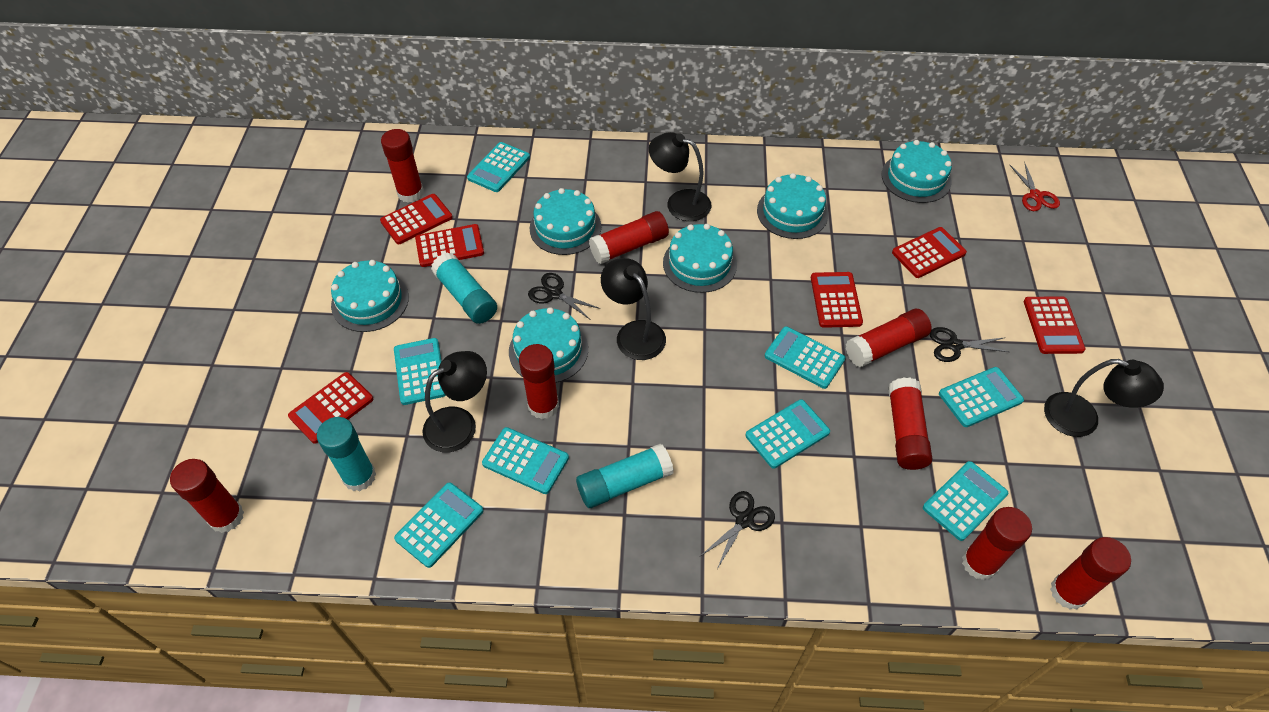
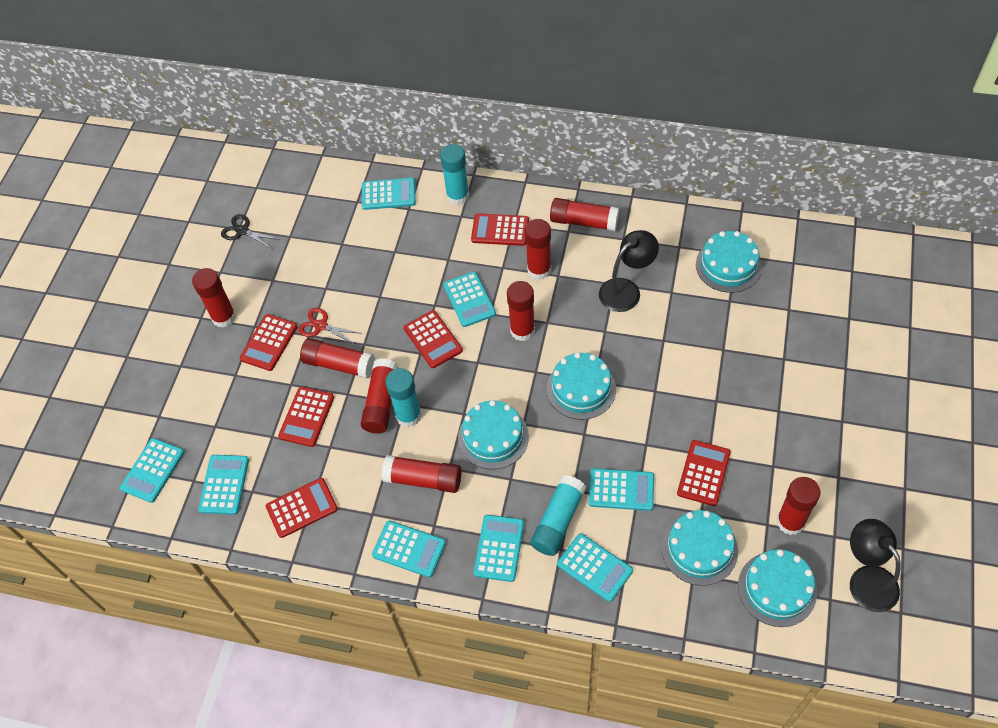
black lamp: 4 -> 2
black scissors: 3 -> 1
turquoise cake: 6 -> 5

